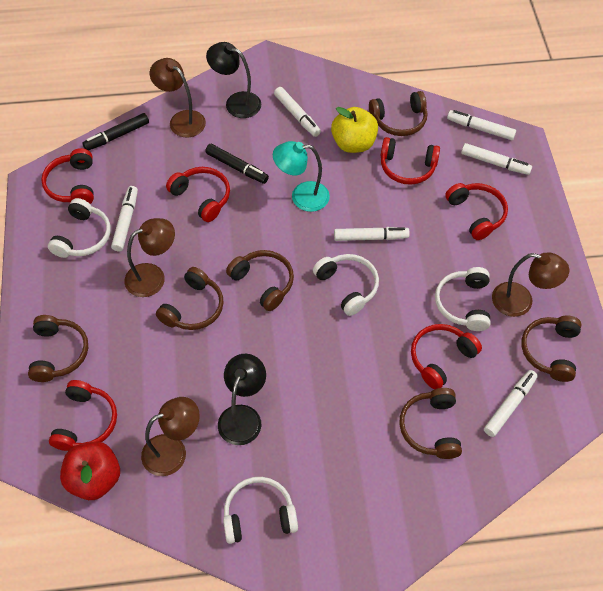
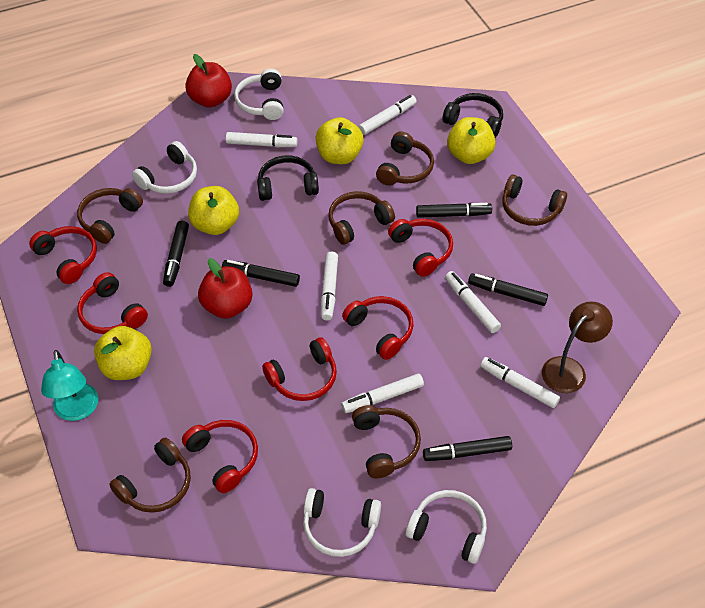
black headphones: 0 -> 2
black lamp: 2 -> 0
black marker: 2 -> 5
brown lamp: 4 -> 1
red apple: 1 -> 2
yellow apple: 1 -> 4

